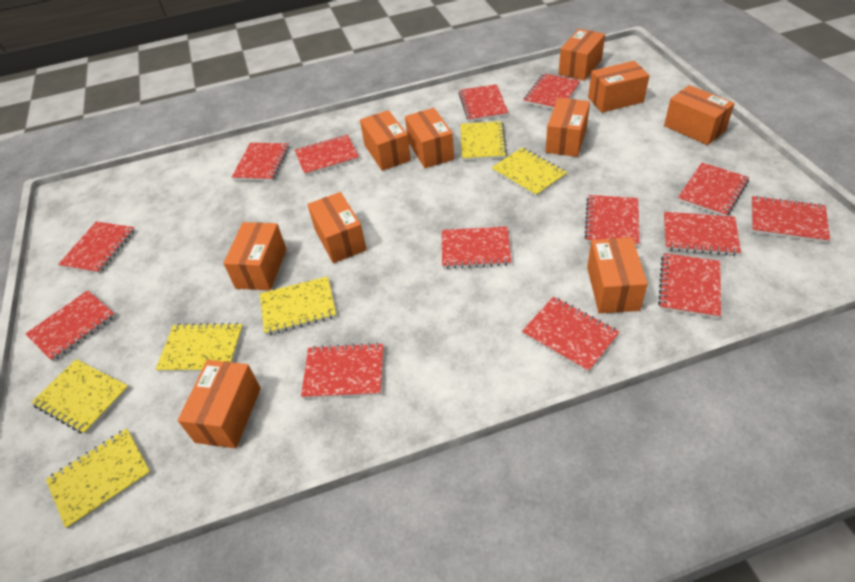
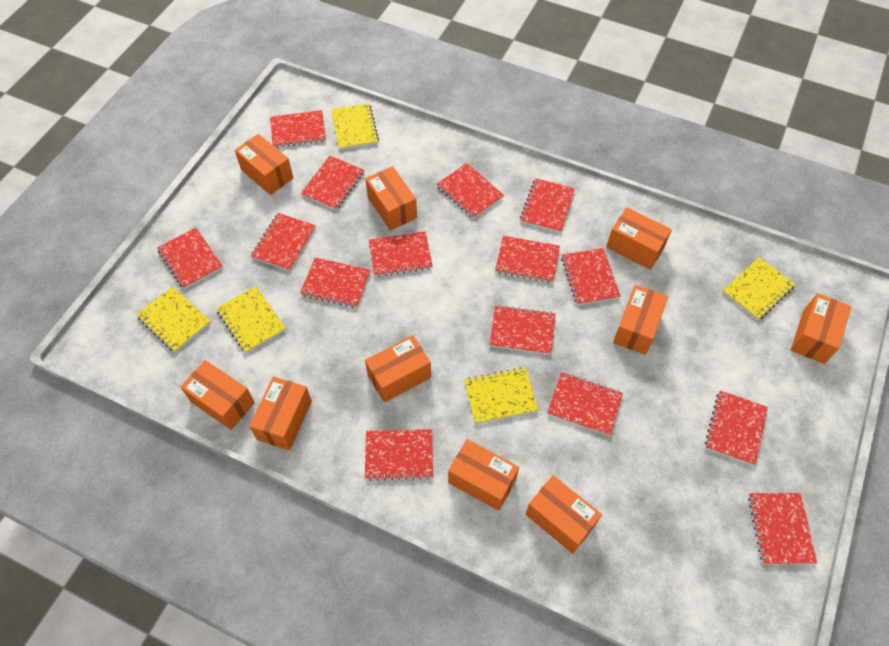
red notebook: 14 -> 15
yellow notebook: 6 -> 5

